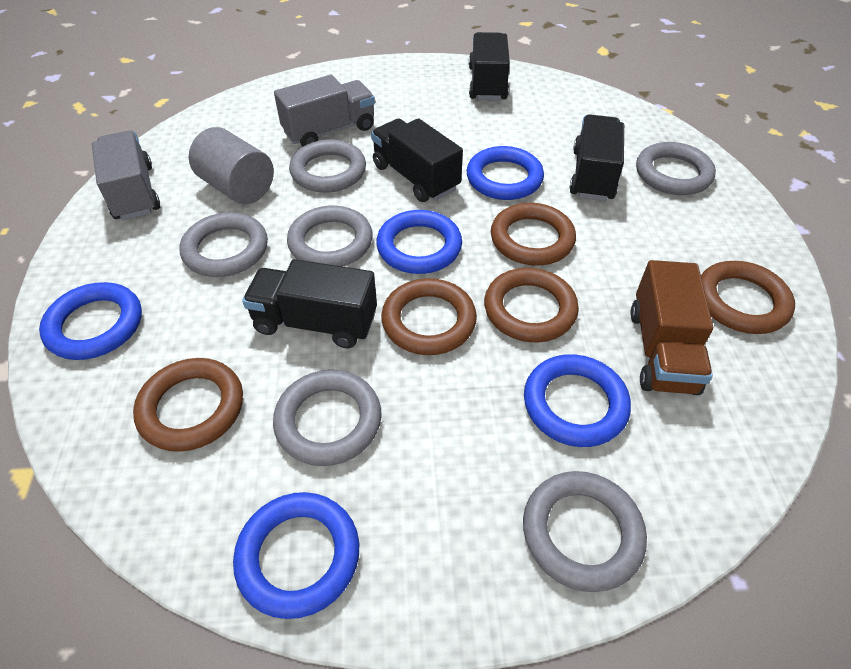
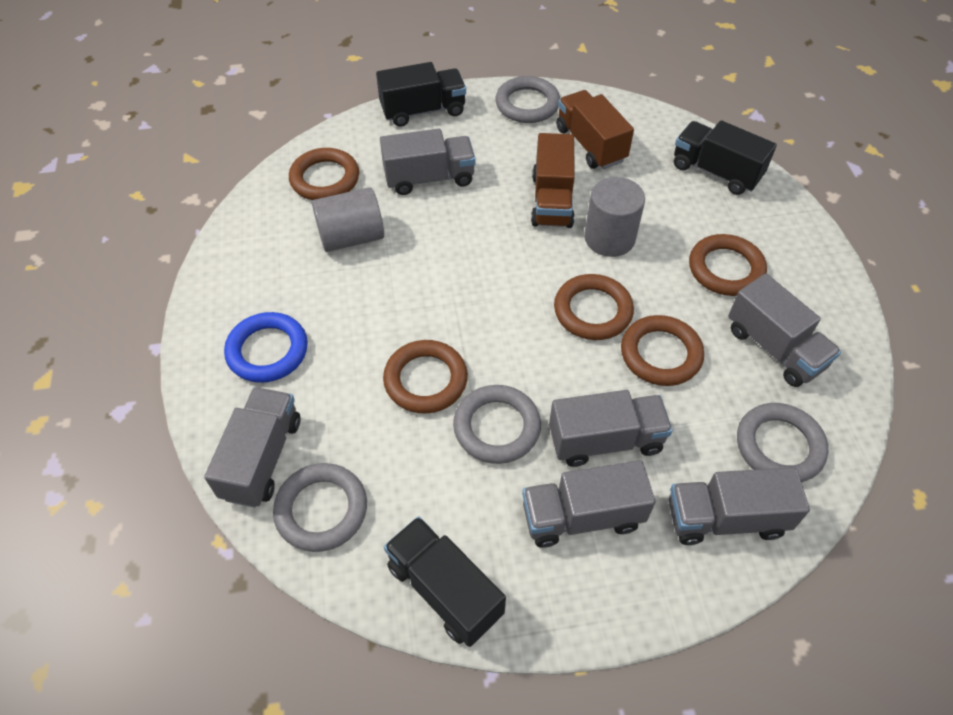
black truck: 4 -> 3
blue ring: 5 -> 1
brown truck: 1 -> 2
grey cylinder: 1 -> 2
grey ring: 6 -> 4
grey truck: 2 -> 6

